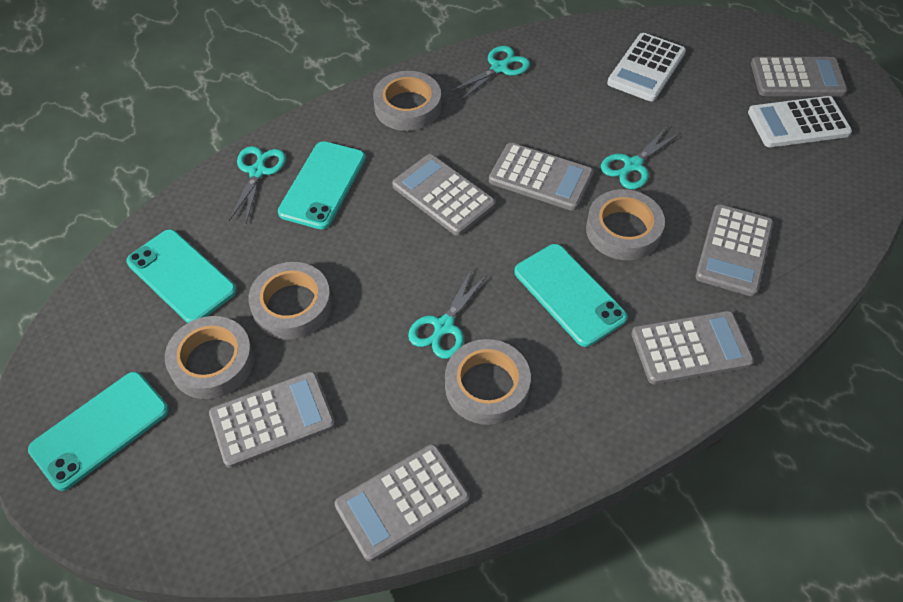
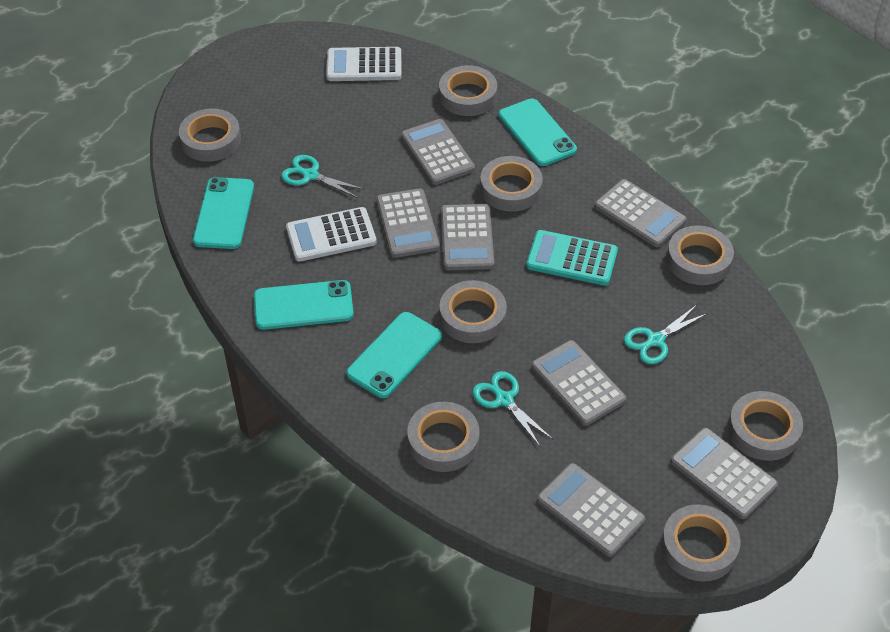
grey tape: 5 -> 8
turquoise calculator: 0 -> 1
turquoise scissors: 4 -> 3

